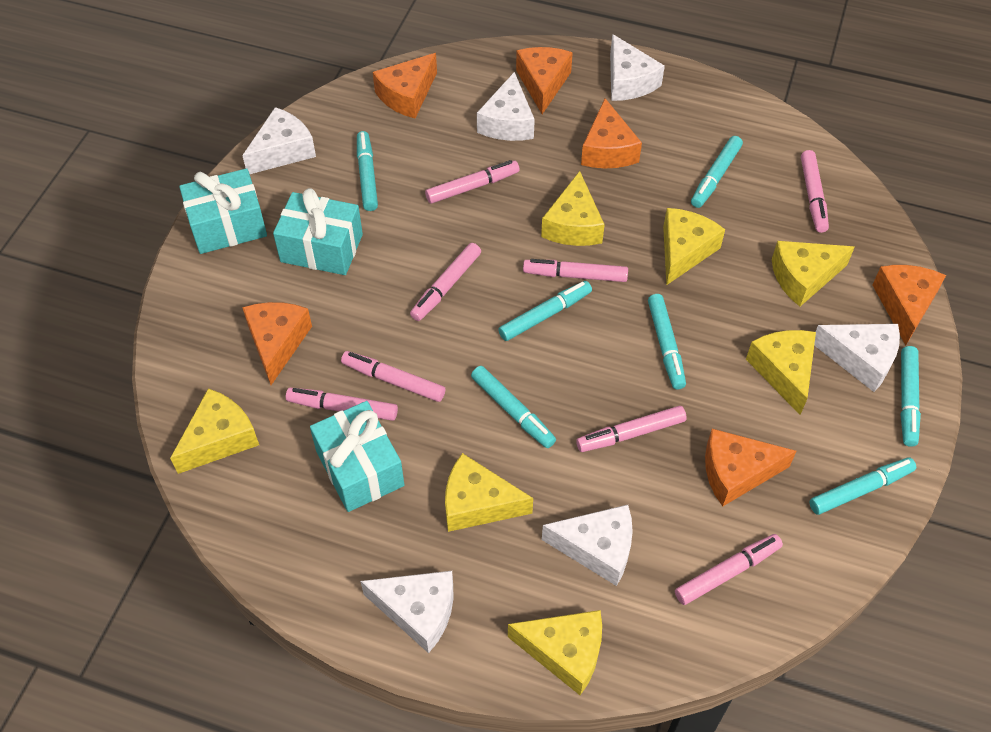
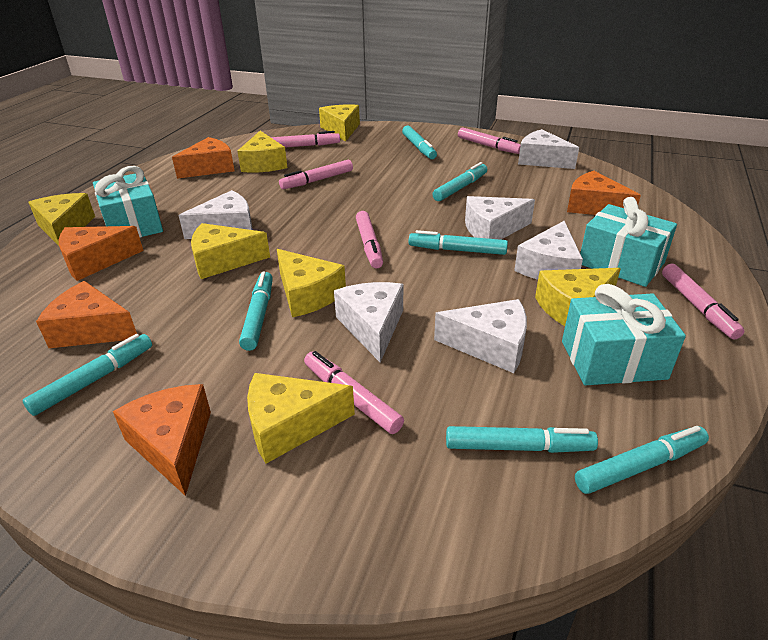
orange cheese: 6 -> 5
pink marker: 8 -> 6

